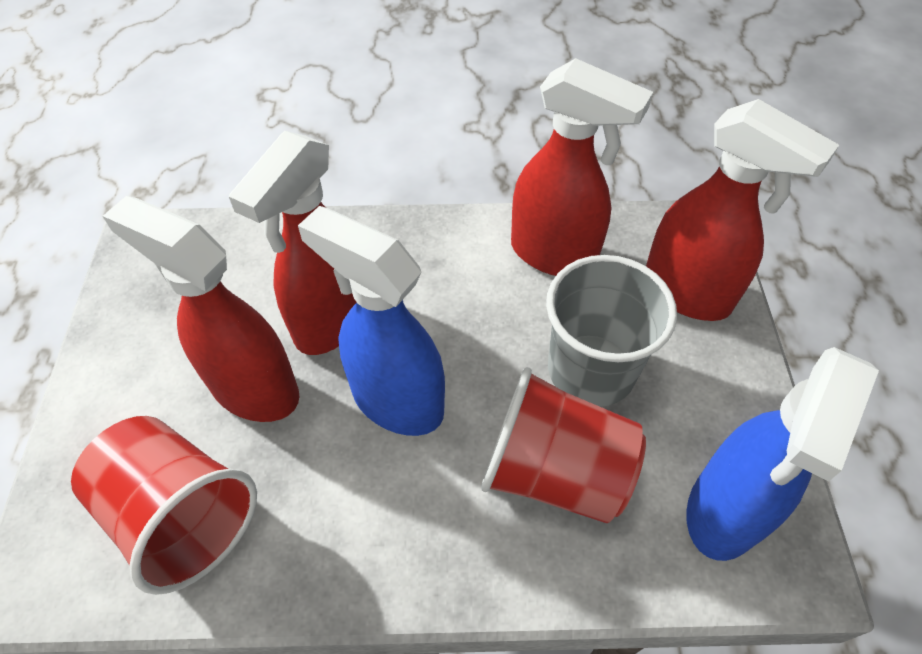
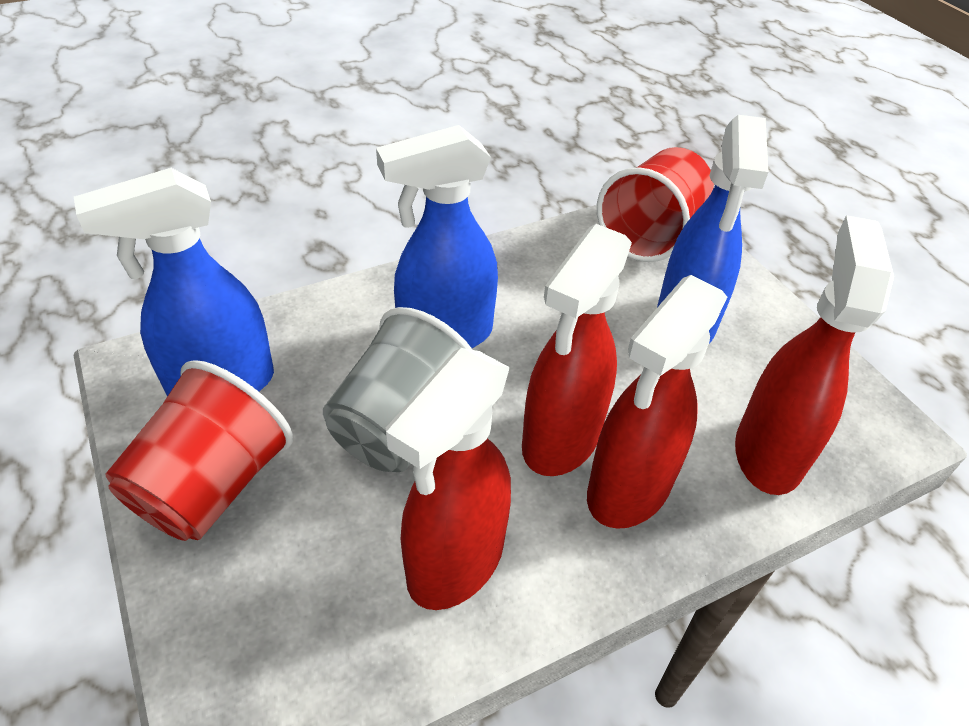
blue spray bottle: 2 -> 3

